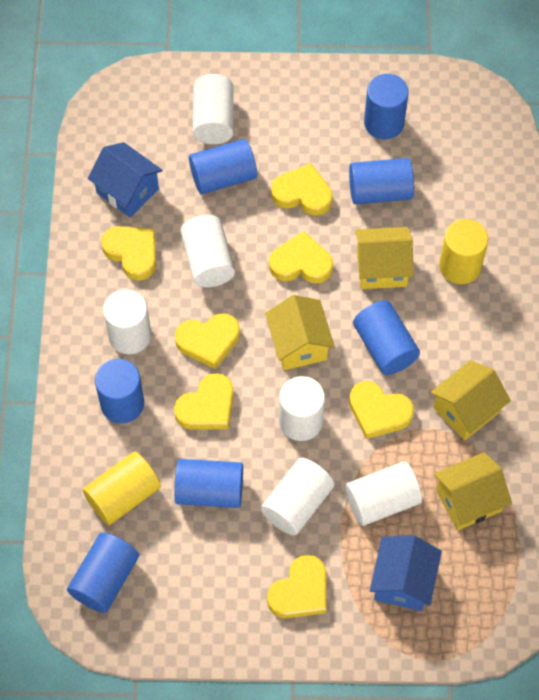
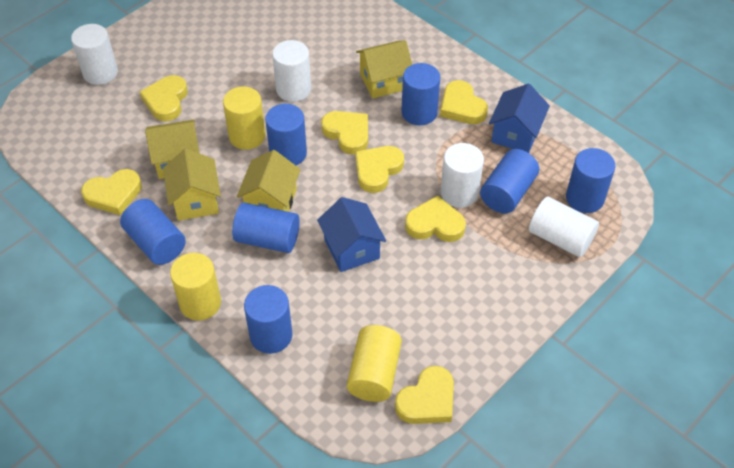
white cylinder: 6 -> 4
yellow cylinder: 2 -> 3

